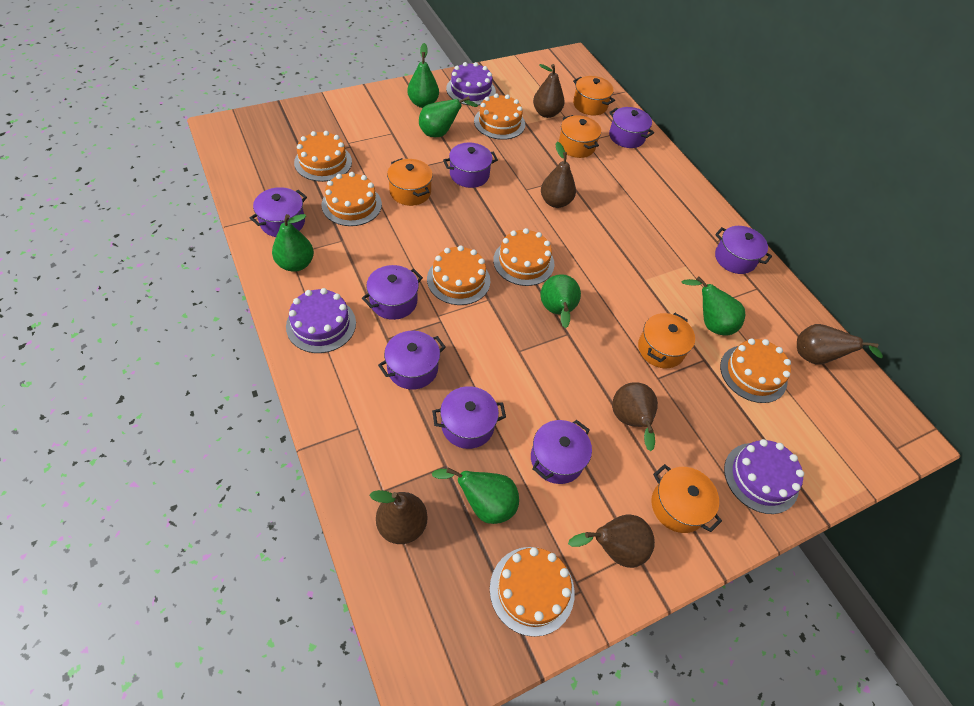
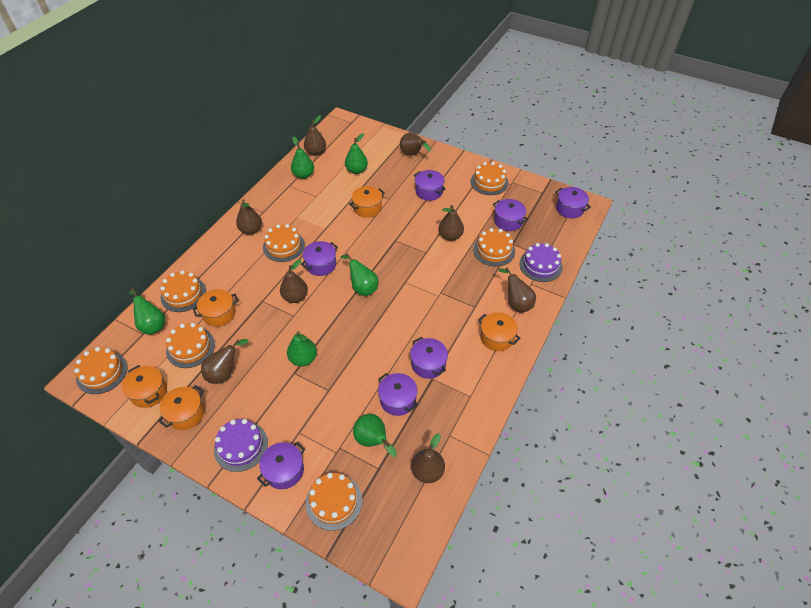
brown pear: 6 -> 8
purple cake: 3 -> 2
purple pot: 8 -> 7

